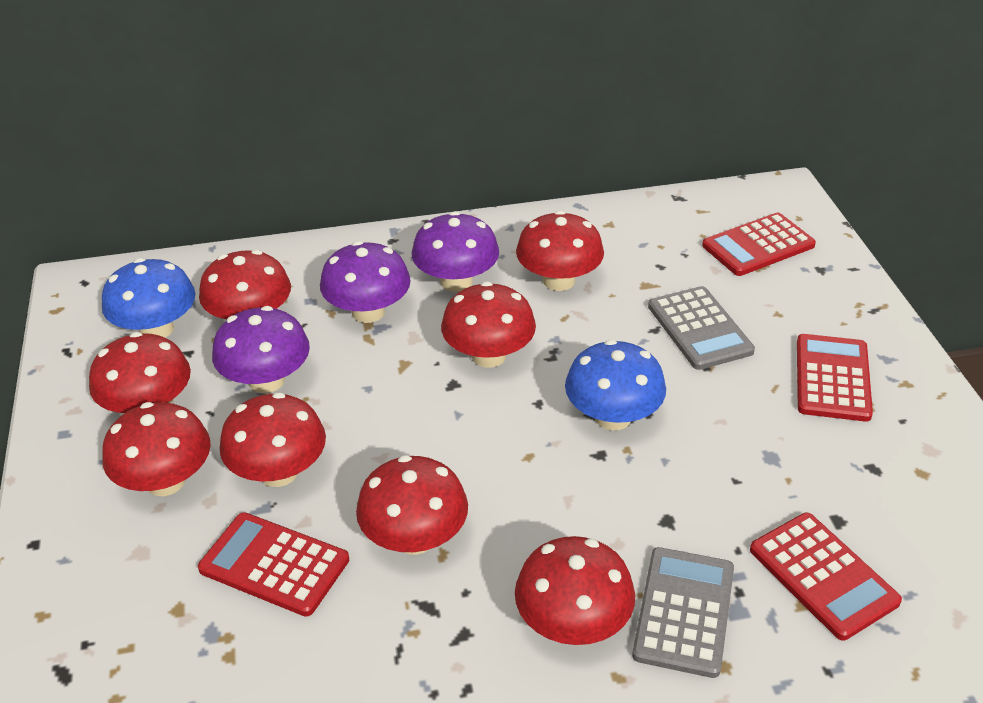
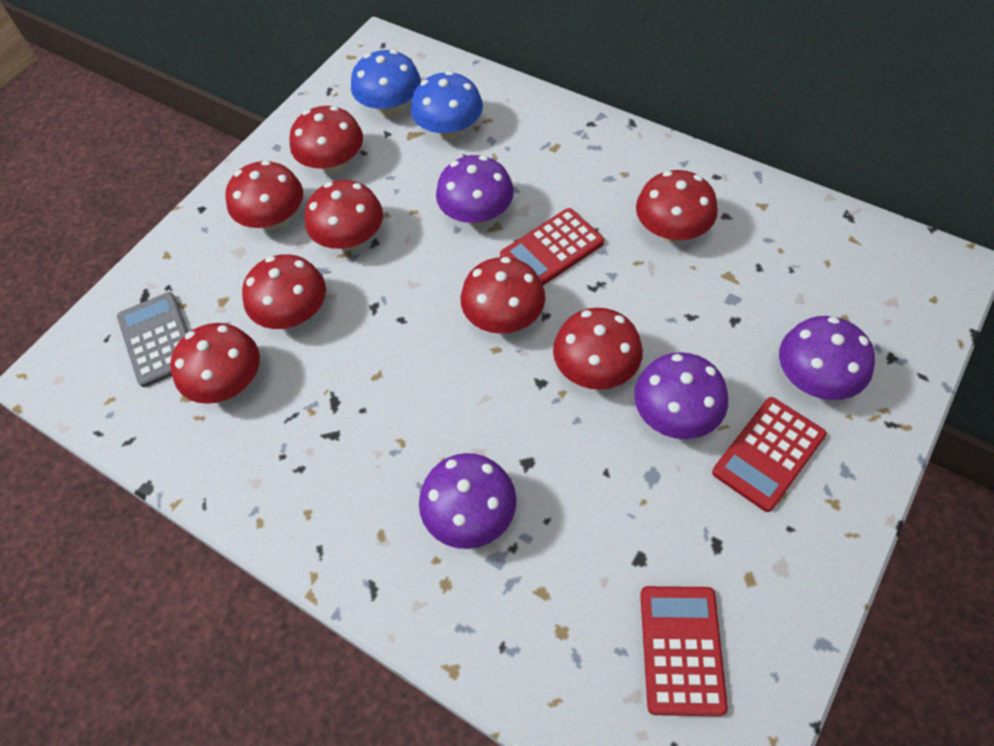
grey calculator: 2 -> 1
purple mushroom: 3 -> 4
red calculator: 4 -> 3

